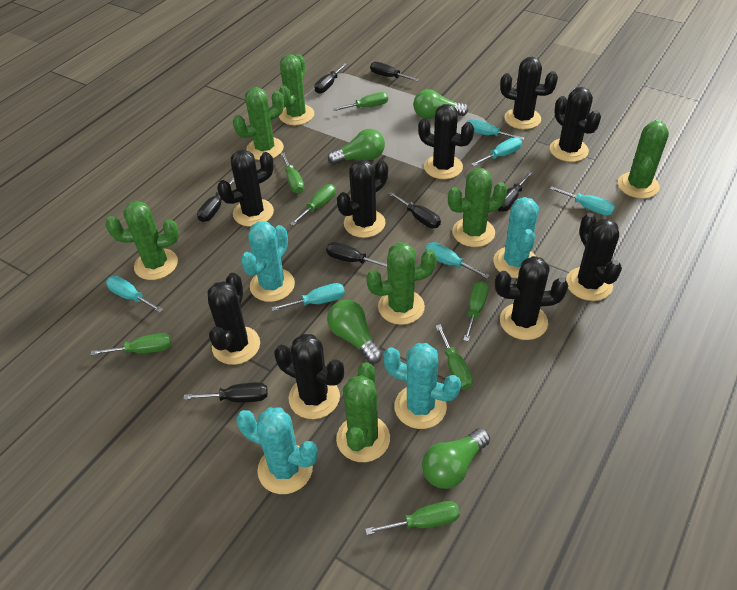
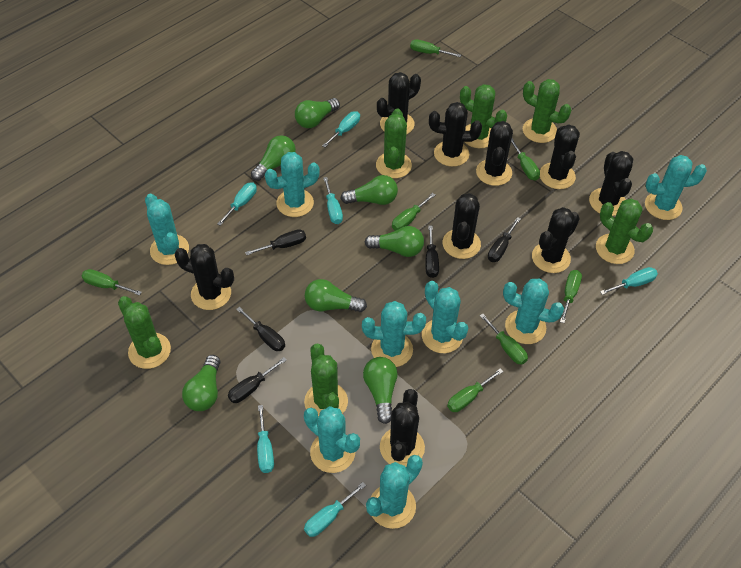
black screwdriver: 7 -> 5
green cactus: 7 -> 6
green light bulb: 4 -> 7
turquoise cactus: 4 -> 8

